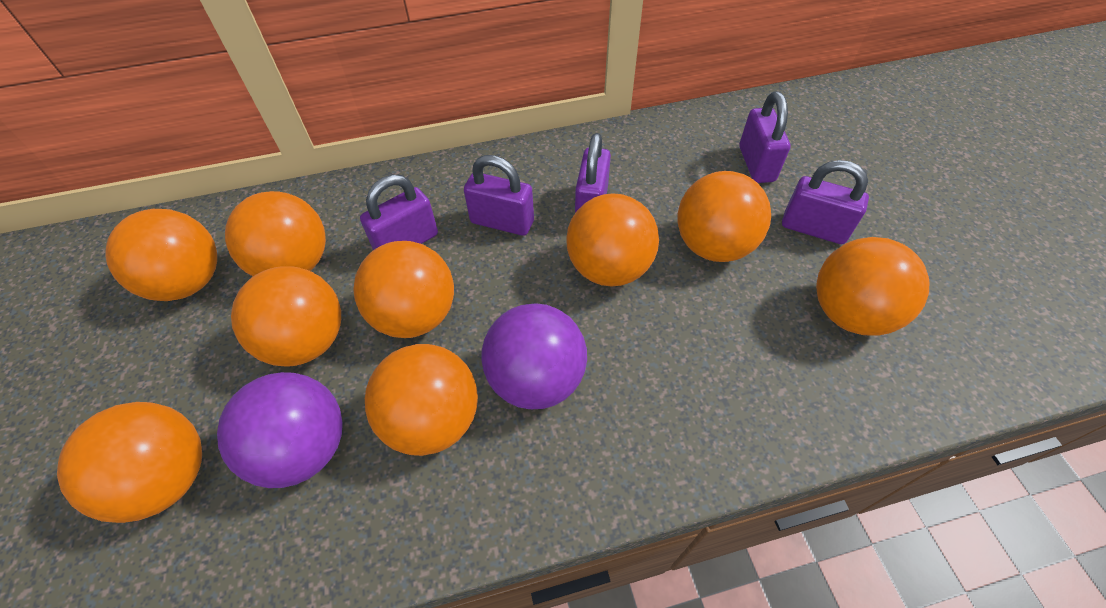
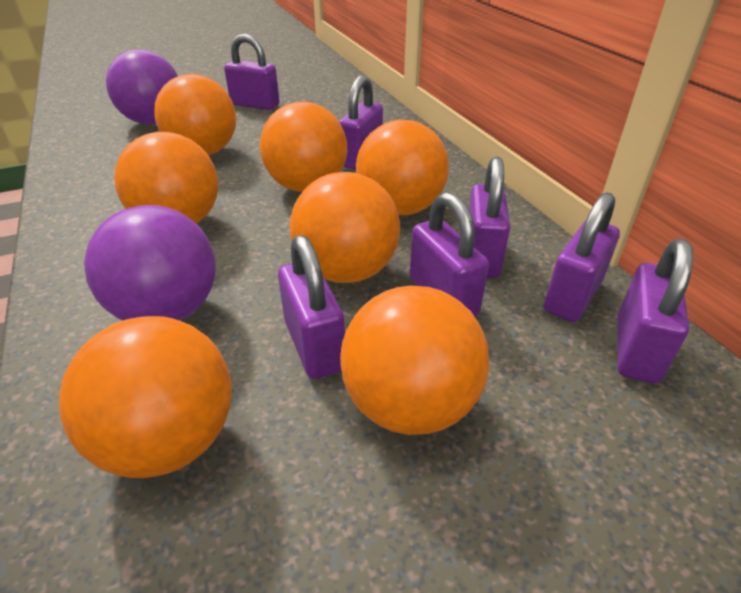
orange ball: 9 -> 7
purple padlock: 5 -> 7

